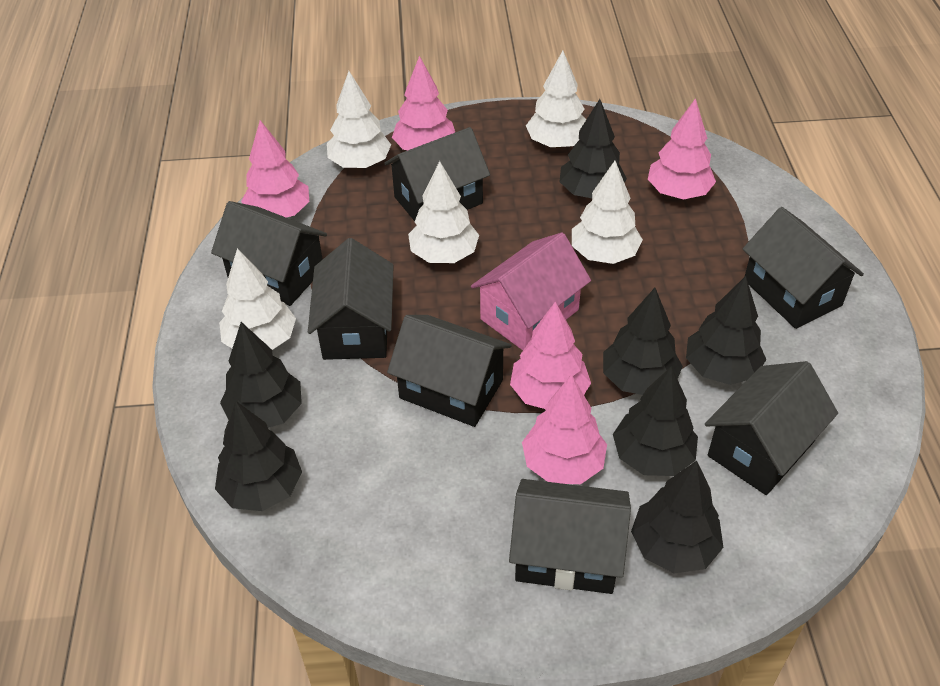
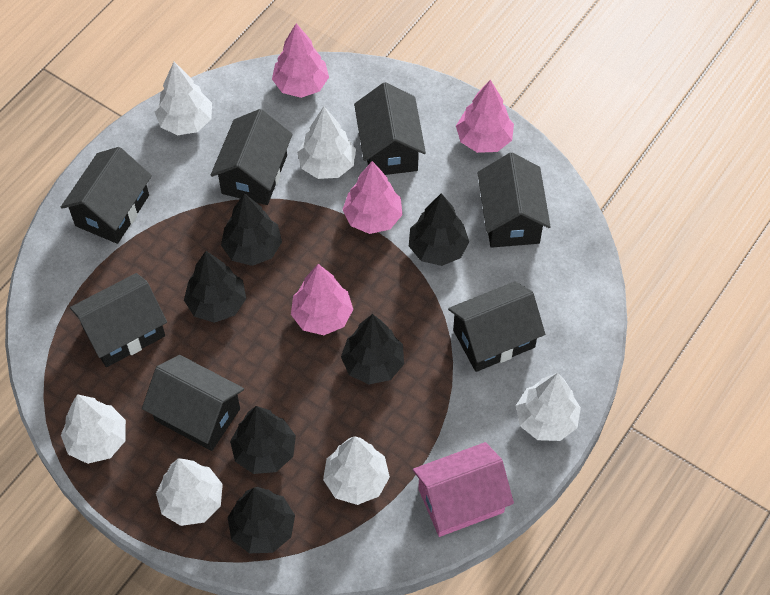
black tree: 7 -> 6
pink tree: 5 -> 4
white tree: 5 -> 6

